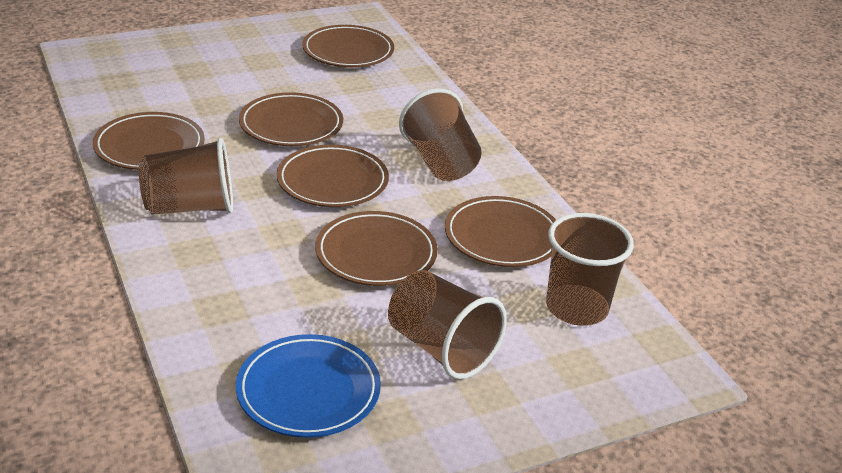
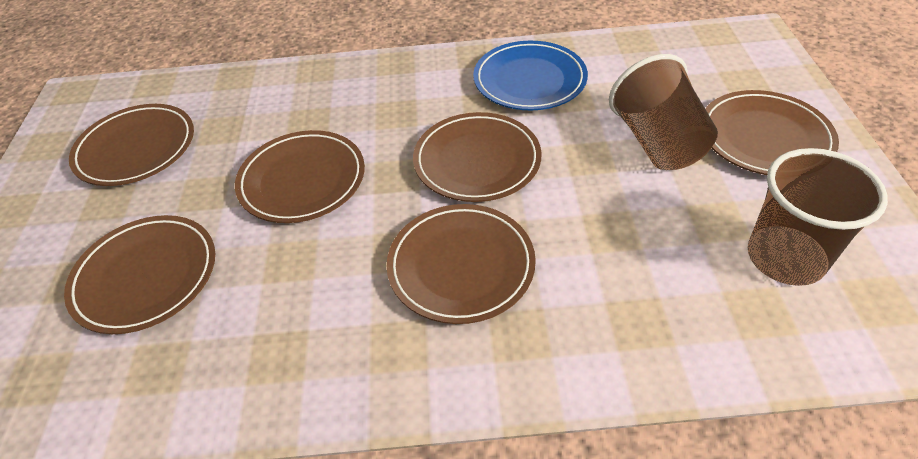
brown cup: 4 -> 2

